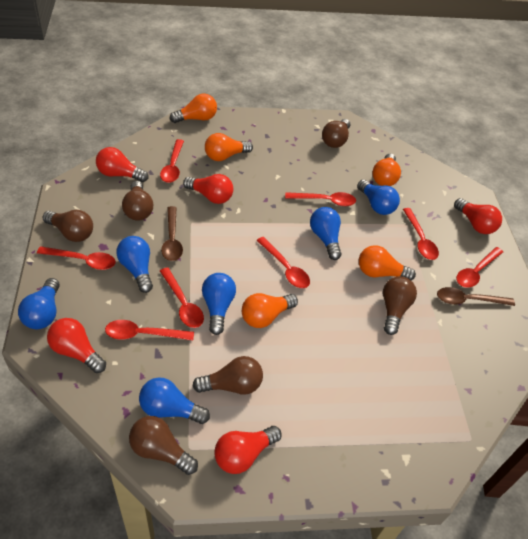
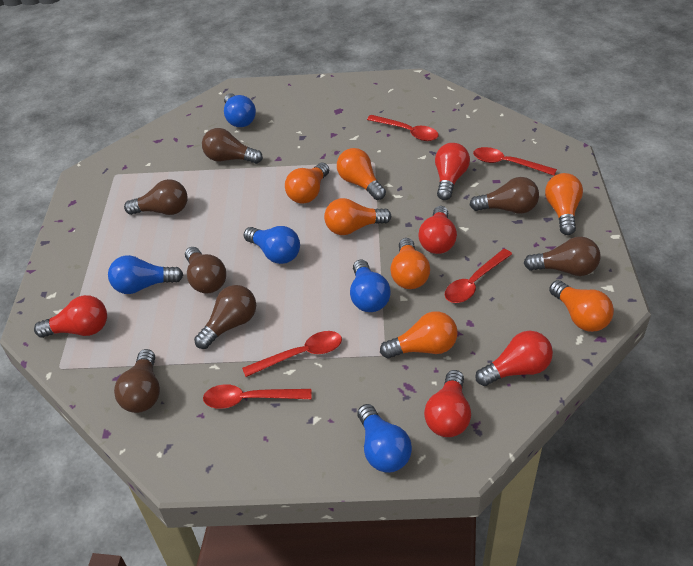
blue light bulb: 6 -> 5
brown light bulb: 6 -> 7
brown spoon: 2 -> 0
orange light bulb: 5 -> 7
red spoon: 8 -> 5

